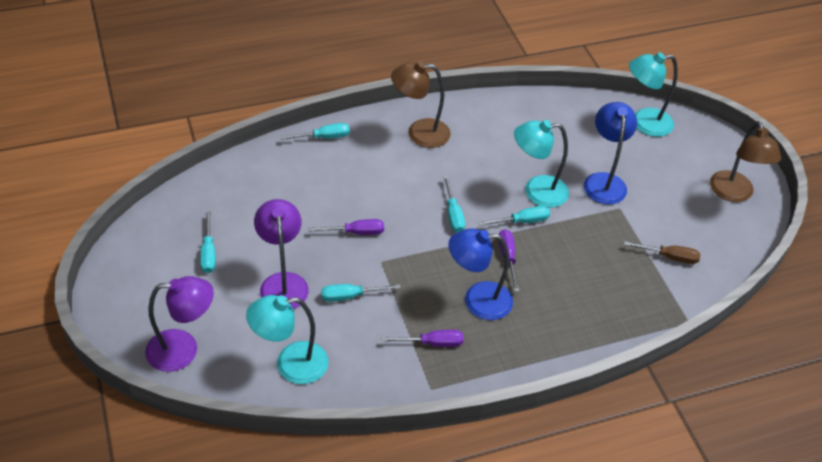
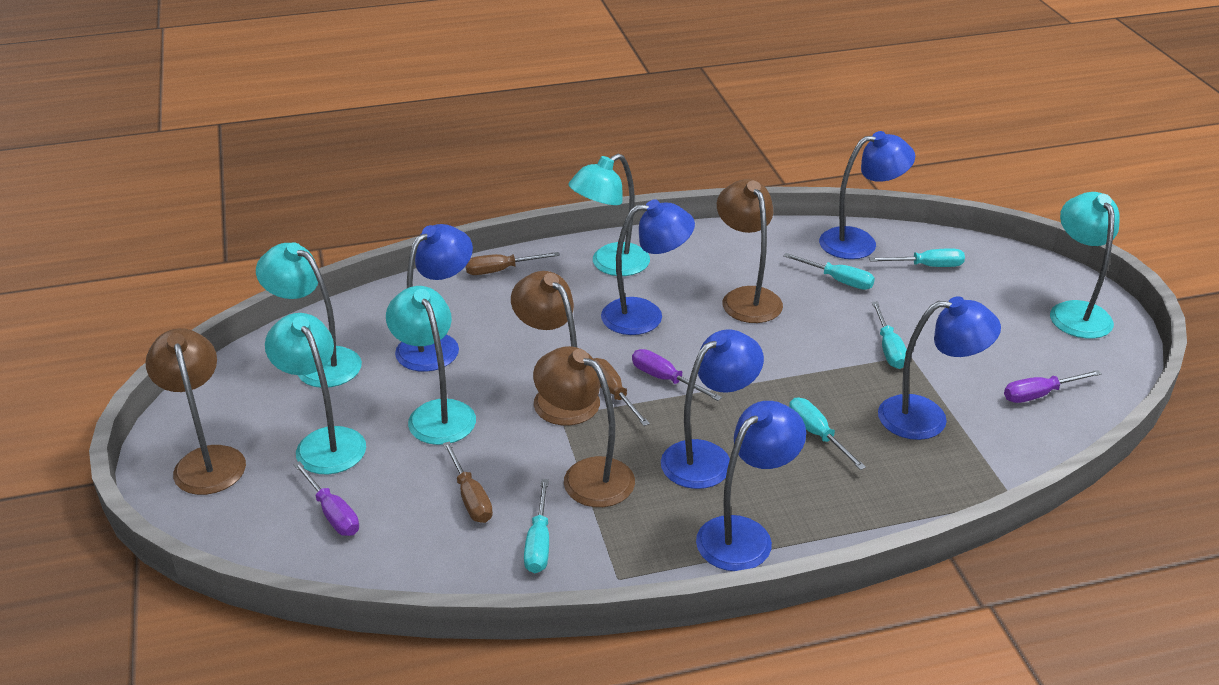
blue lamp: 2 -> 6
brown lamp: 2 -> 4
brown screwdriver: 1 -> 3
purple lamp: 2 -> 0
turquoise lamp: 3 -> 5

